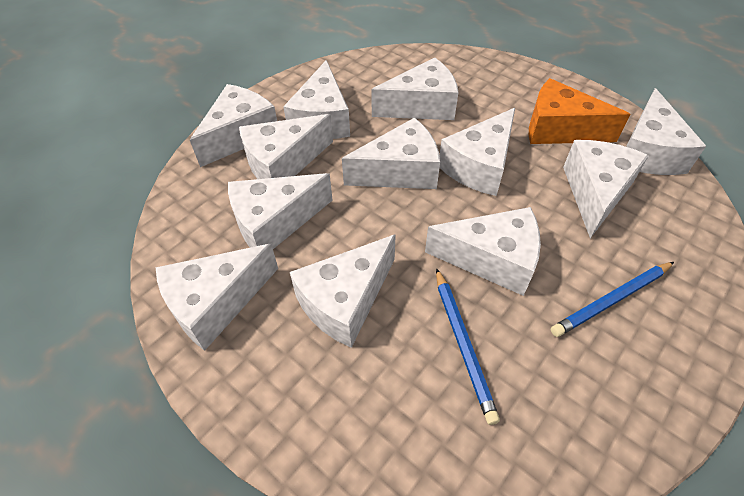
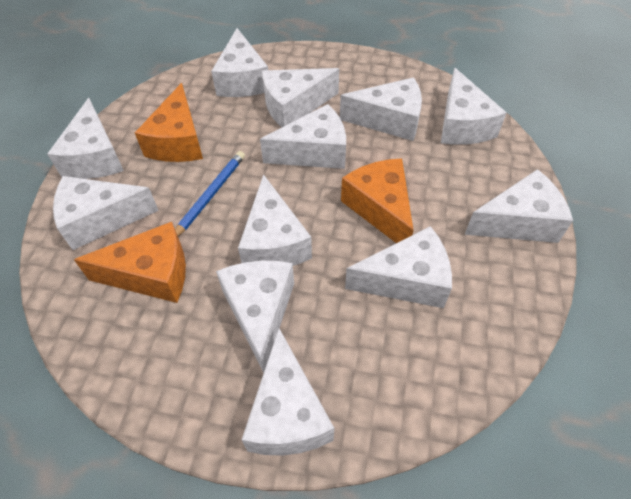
blue pencil: 2 -> 1
orange cheese: 1 -> 3

